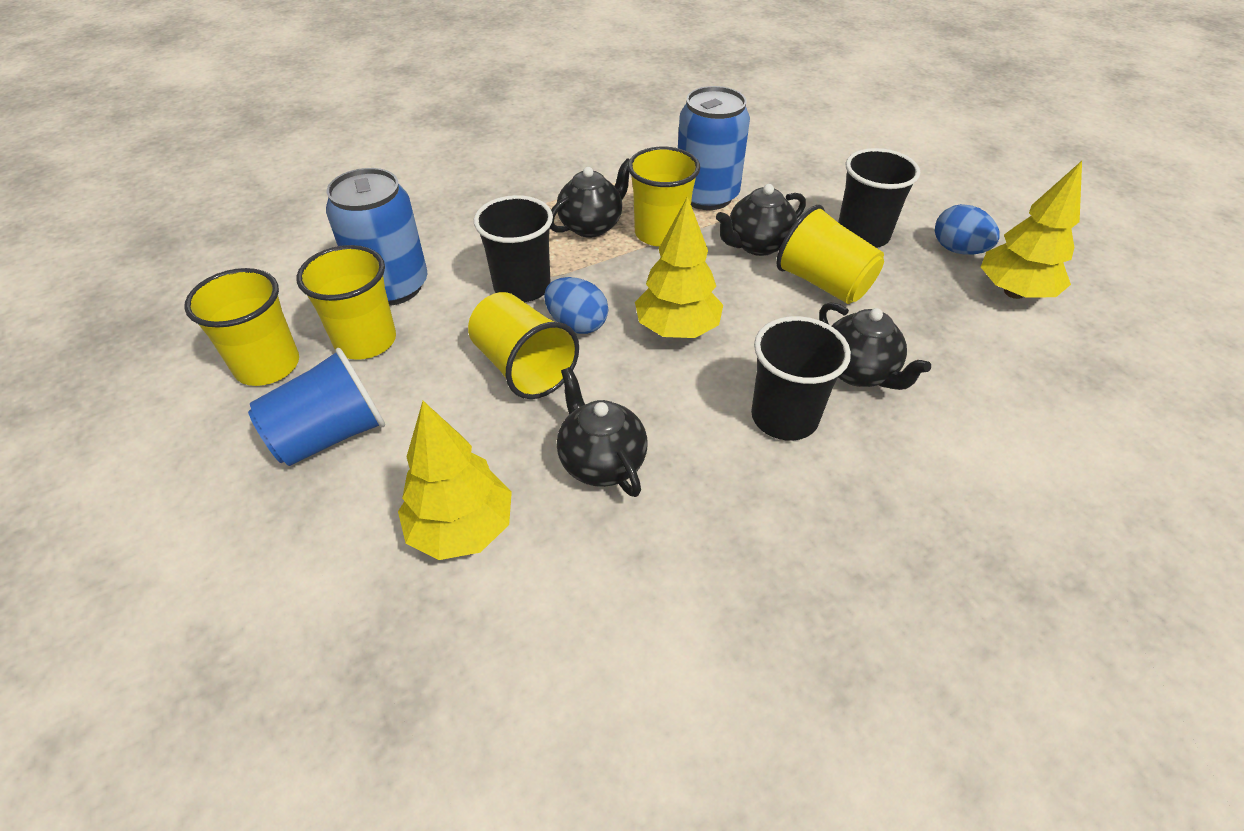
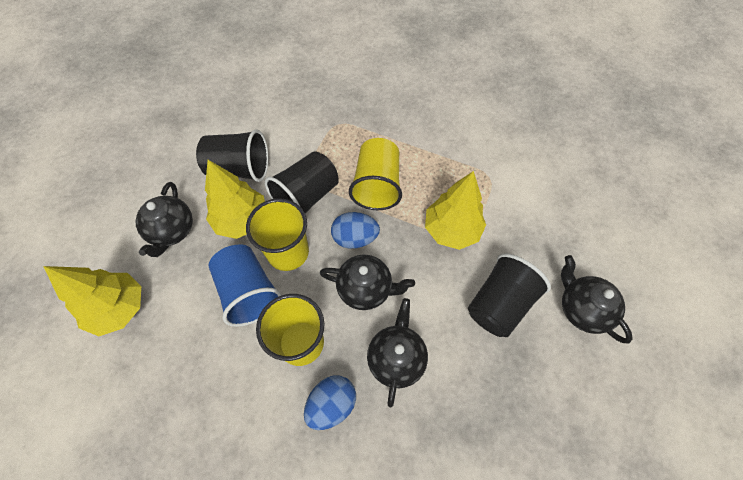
blue can: 2 -> 0
yellow cup: 5 -> 3

